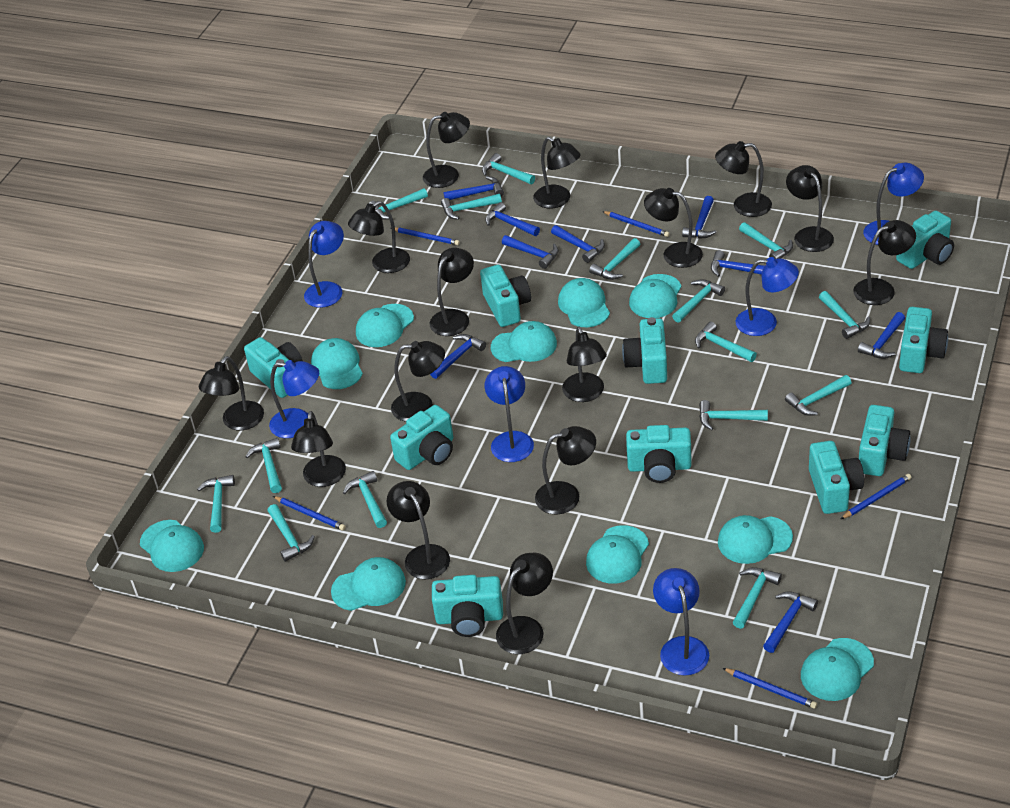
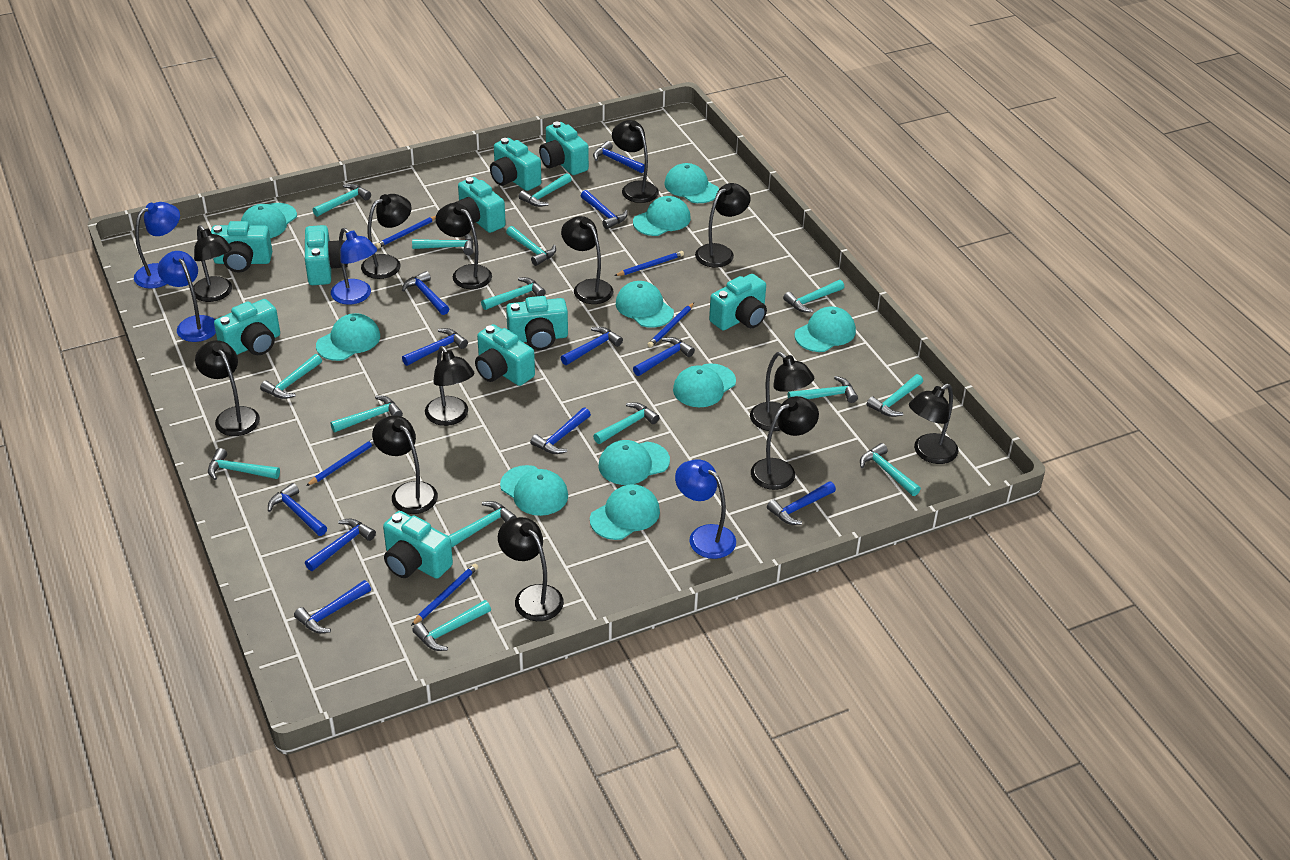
black lamp: 15 -> 13
blue hammer: 9 -> 11
blue lamp: 6 -> 4

